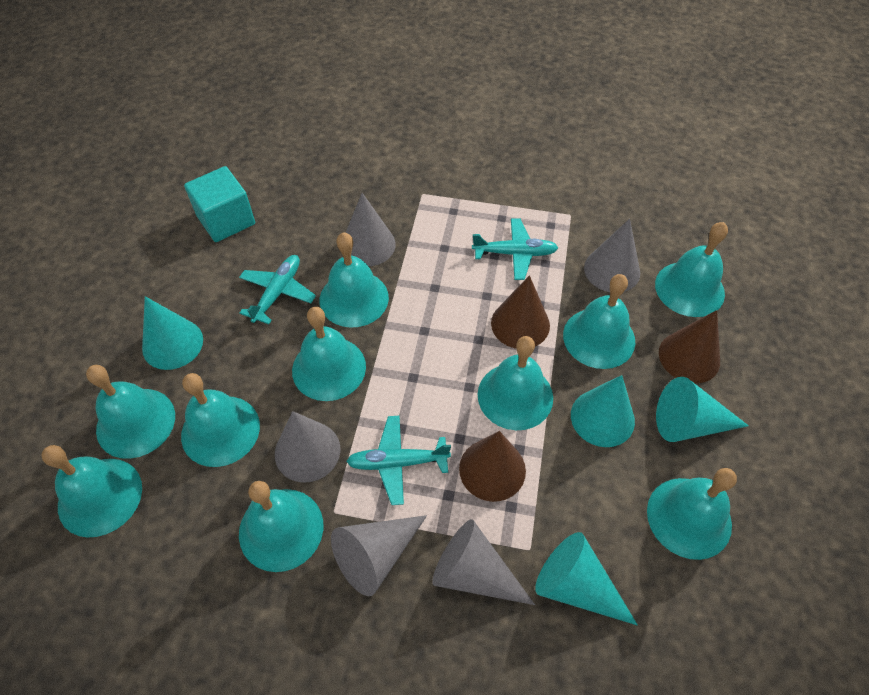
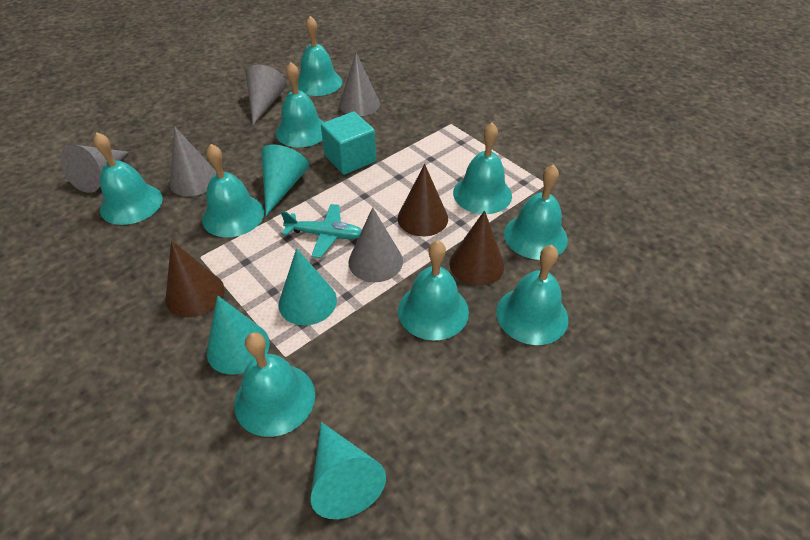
turquoise bell: 10 -> 9
turquoise plane: 3 -> 1

